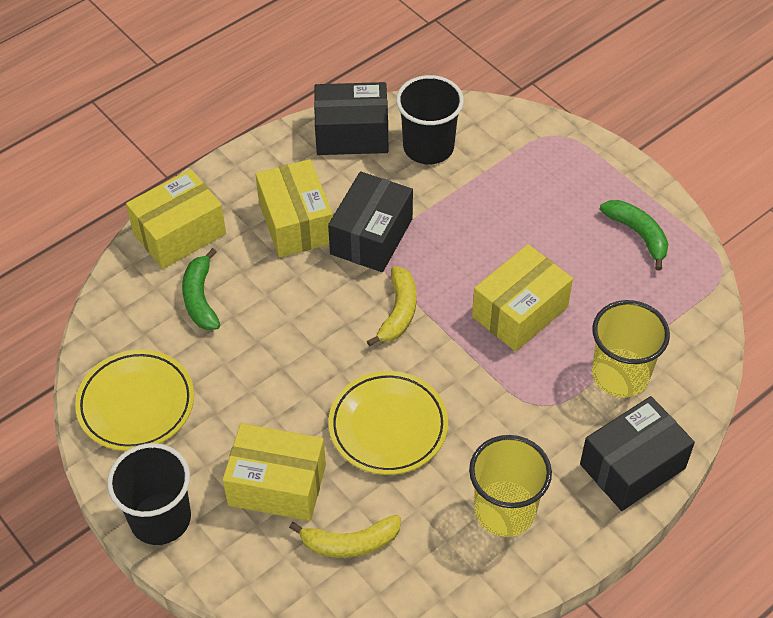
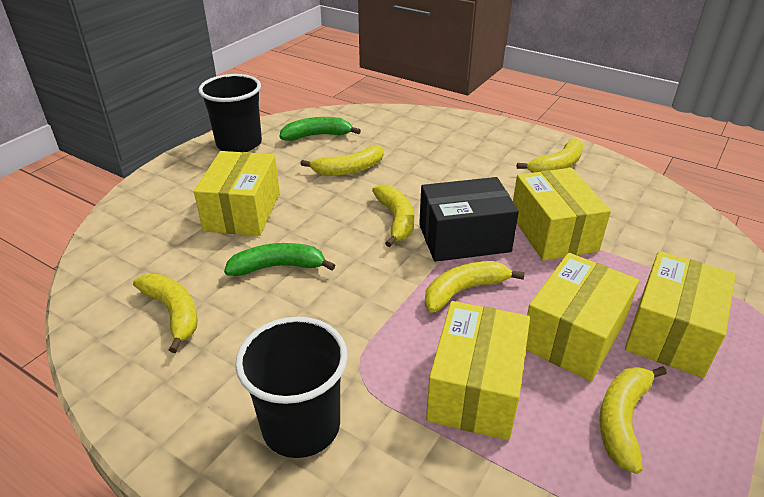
black box: 3 -> 1
yellow banana: 2 -> 6
yellow box: 4 -> 5
yellow cup: 2 -> 0
yellow plate: 2 -> 0

